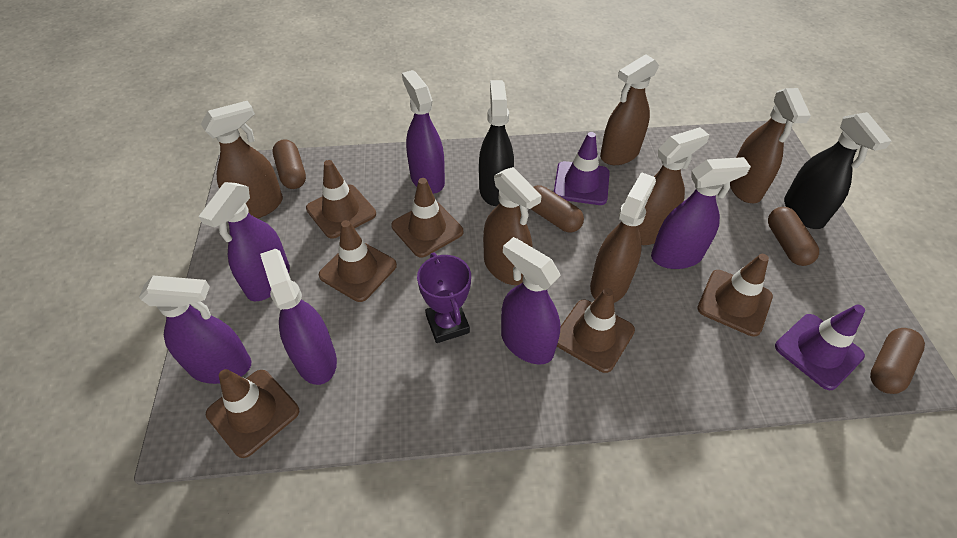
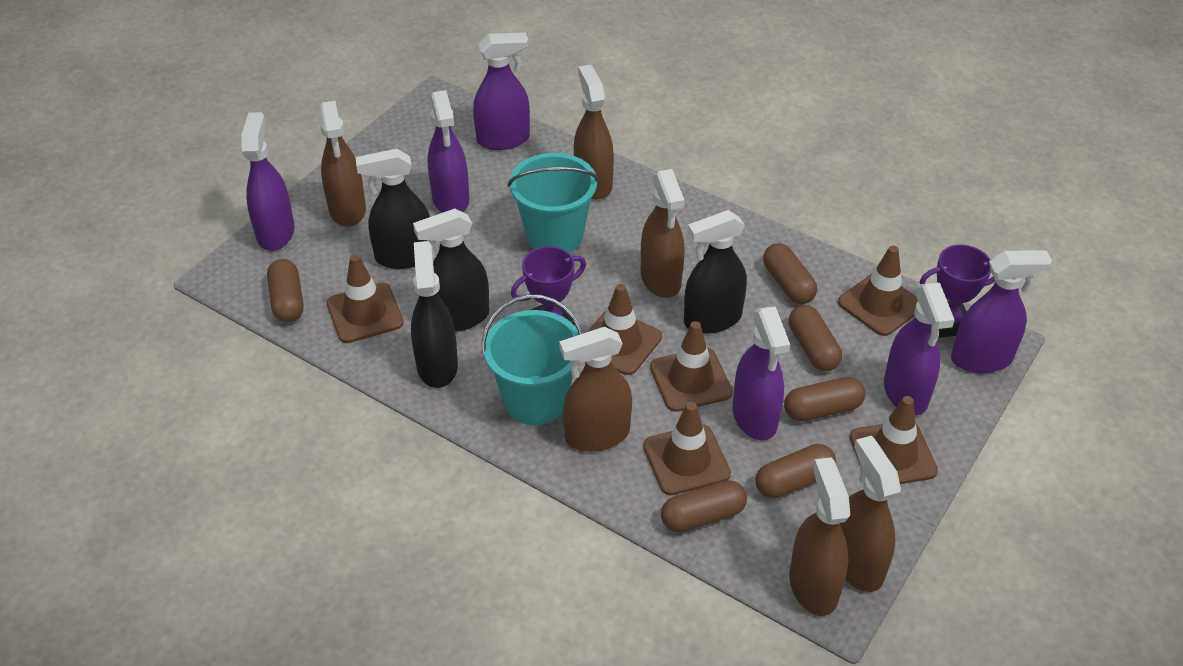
black spray bottle: 2 -> 4
brown capsule: 4 -> 6
purple traffic cone: 2 -> 0
purple trophy: 1 -> 2
turquoise bucket: 0 -> 2

